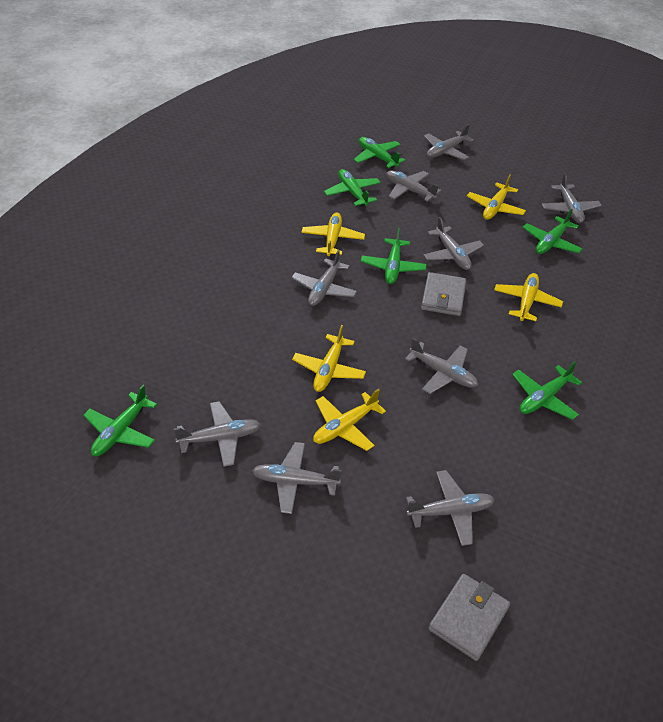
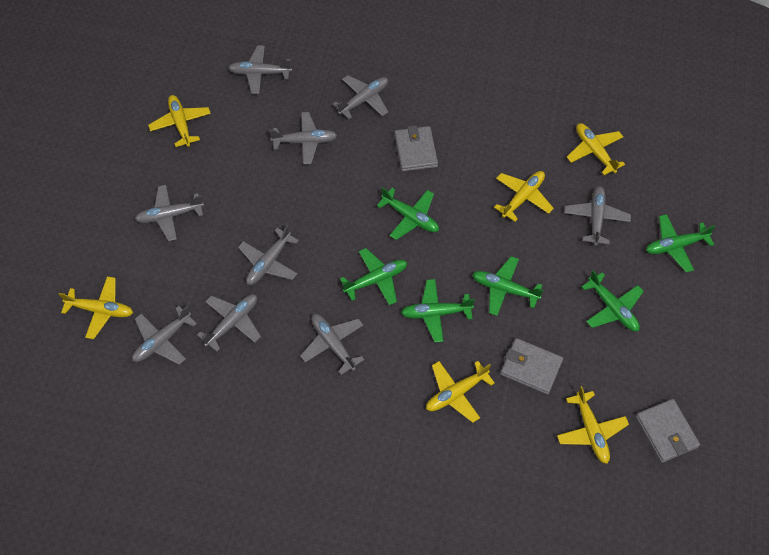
grey wallet: 2 -> 3
yellow plane: 5 -> 6

